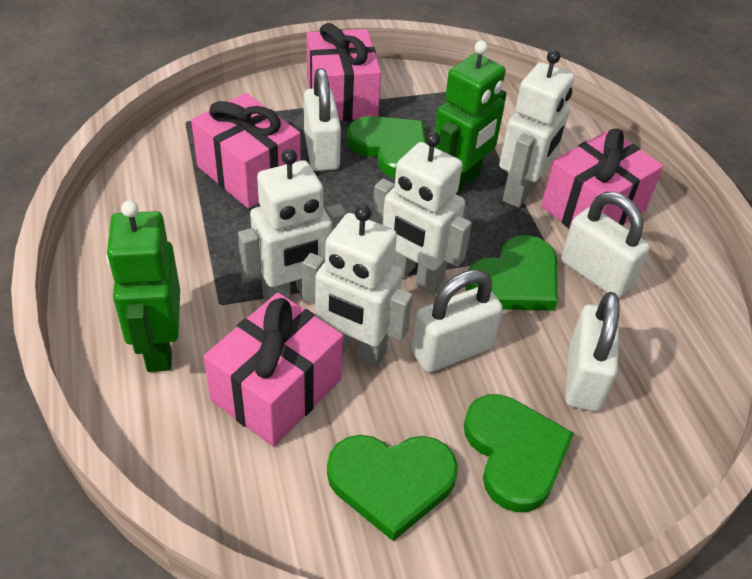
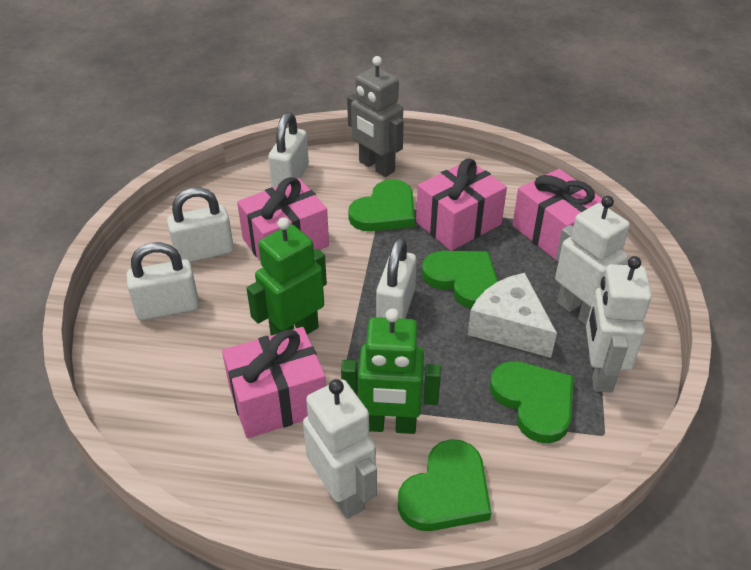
grey robot: 0 -> 1
white cheese: 0 -> 1
white robot: 4 -> 3

